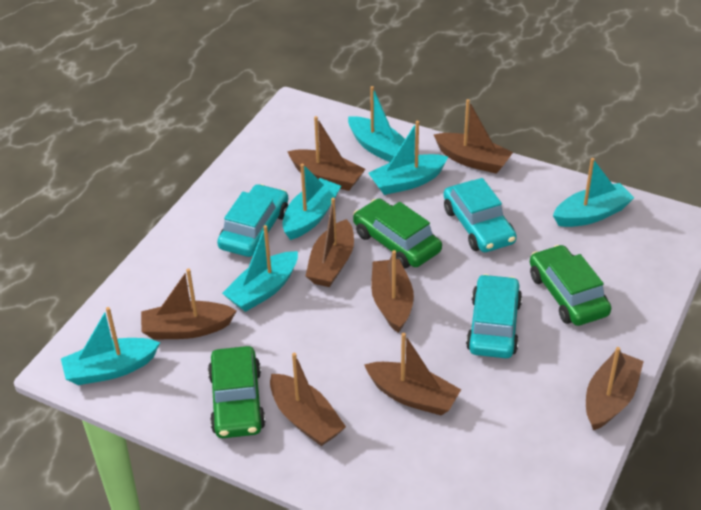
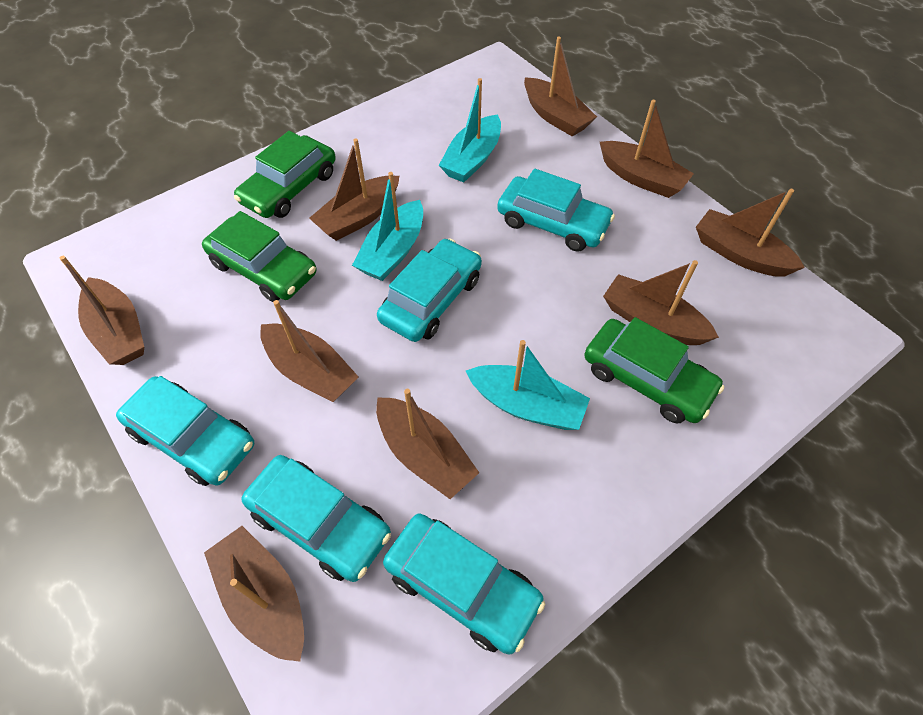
brown boat: 8 -> 9
turquoise boat: 6 -> 3
turquoise car: 3 -> 5

